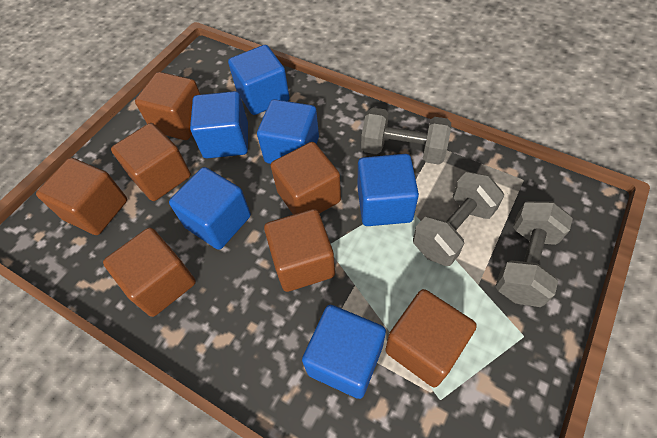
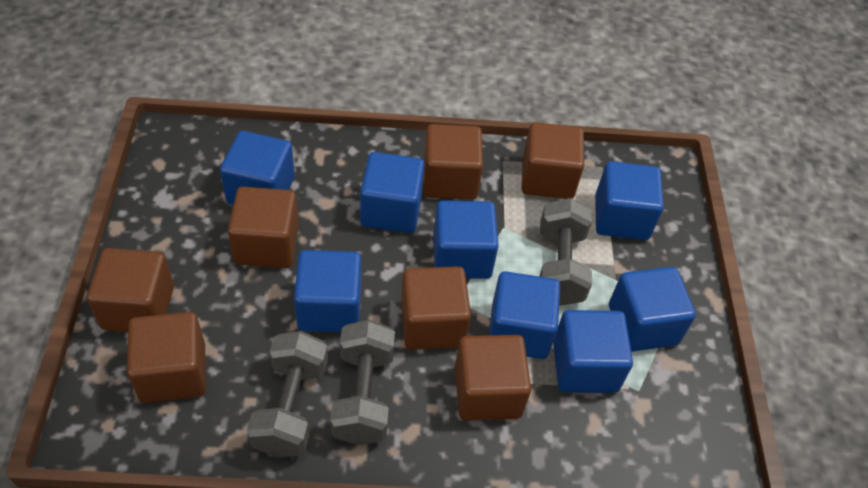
blue cube: 6 -> 8

